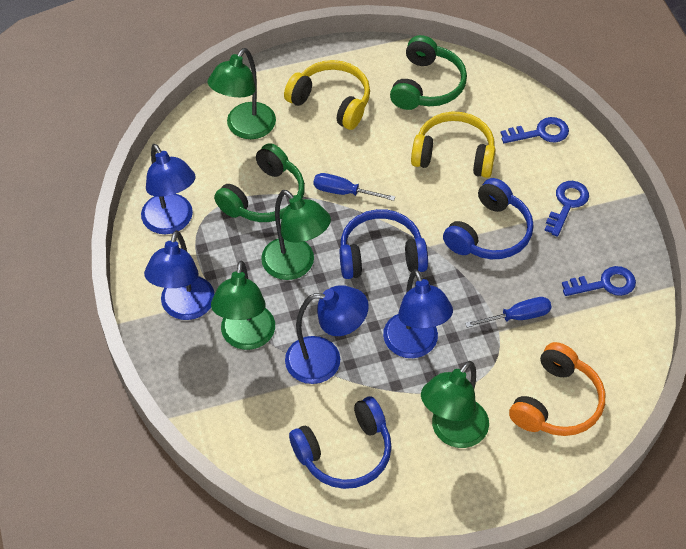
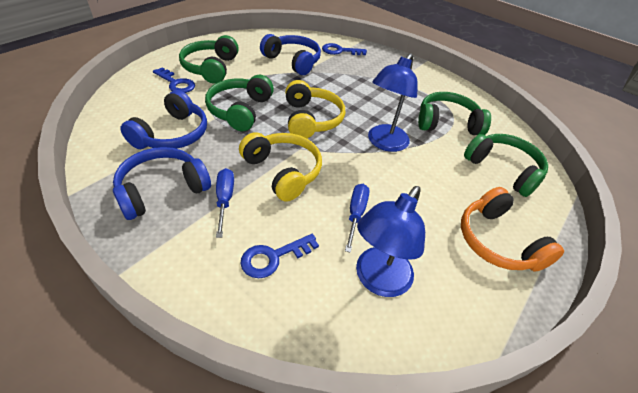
blue lamp: 4 -> 2
green headphones: 2 -> 4
green lamp: 4 -> 0

